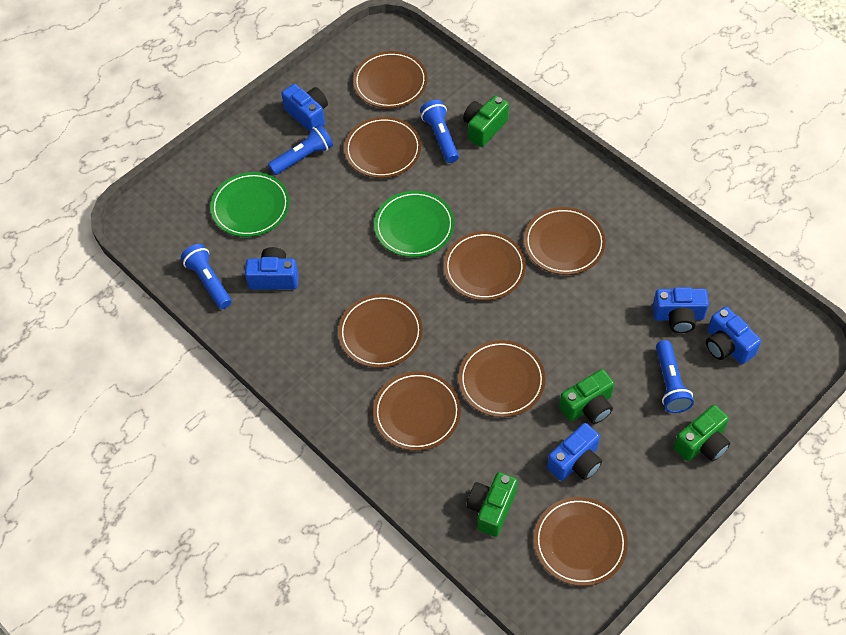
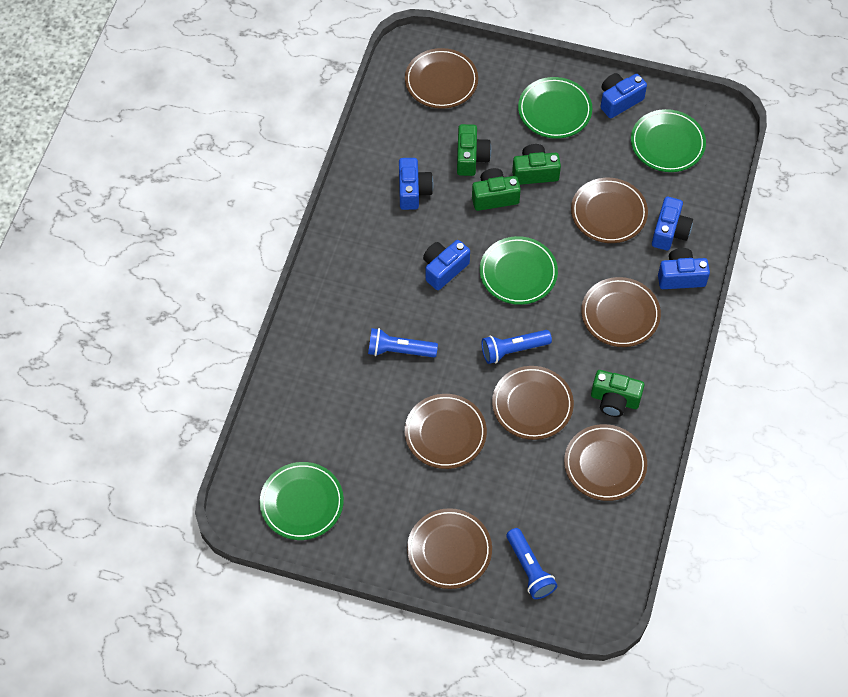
blue flashlight: 4 -> 3
brown plate: 8 -> 7
green plate: 2 -> 4

